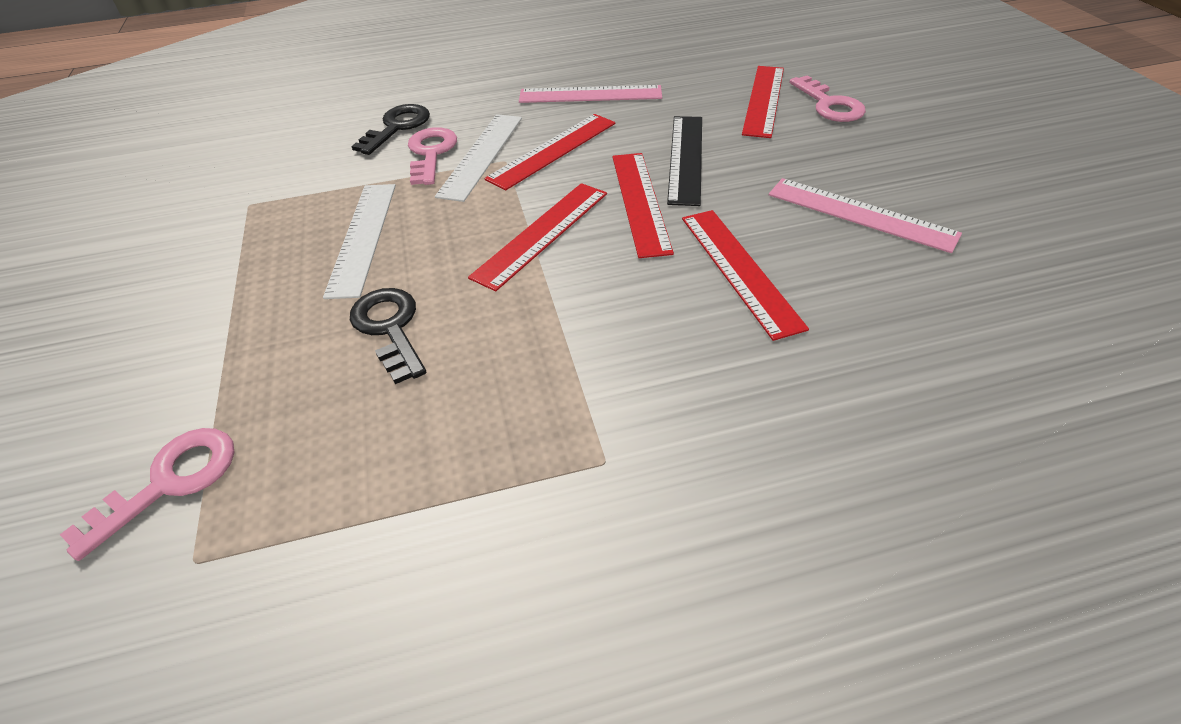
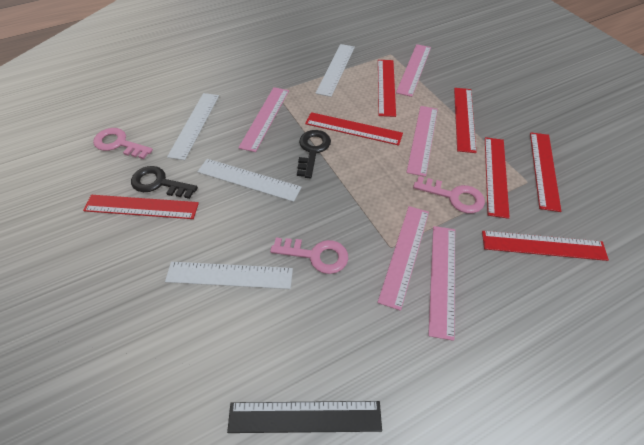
pink ruler: 2 -> 5
red ruler: 5 -> 7
white ruler: 2 -> 4

